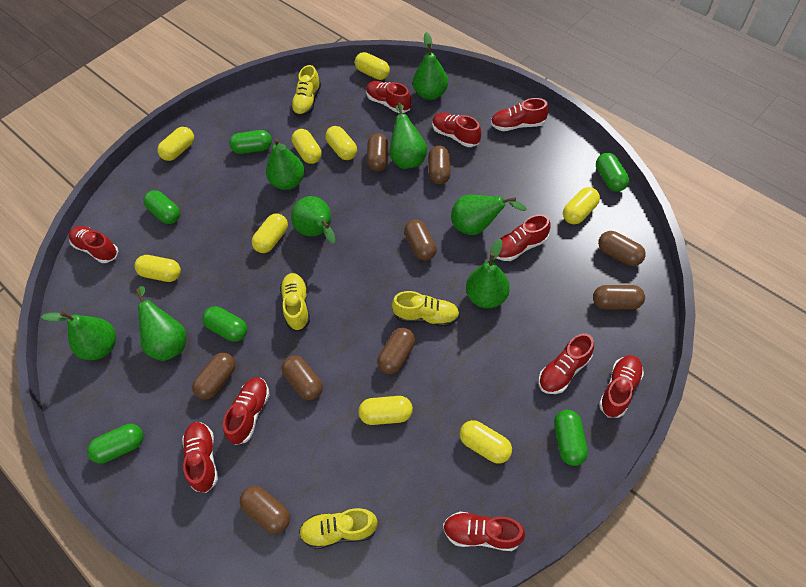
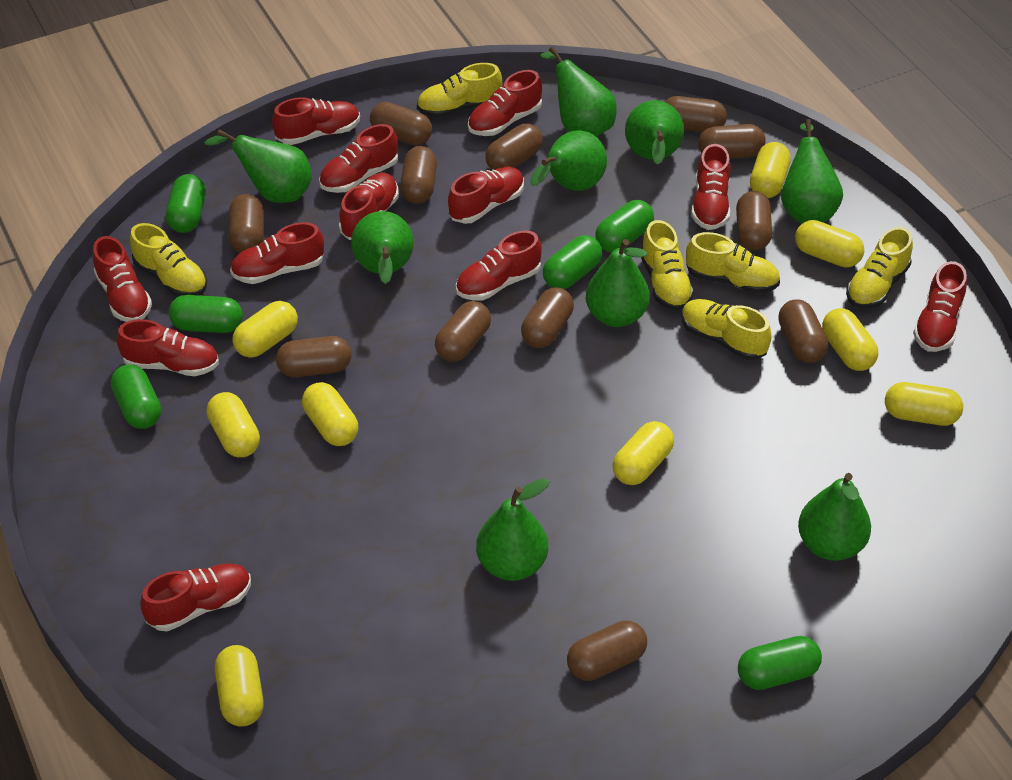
brown capsule: 9 -> 12
green pear: 8 -> 9
red shoe: 10 -> 12
yellow shoe: 4 -> 6

